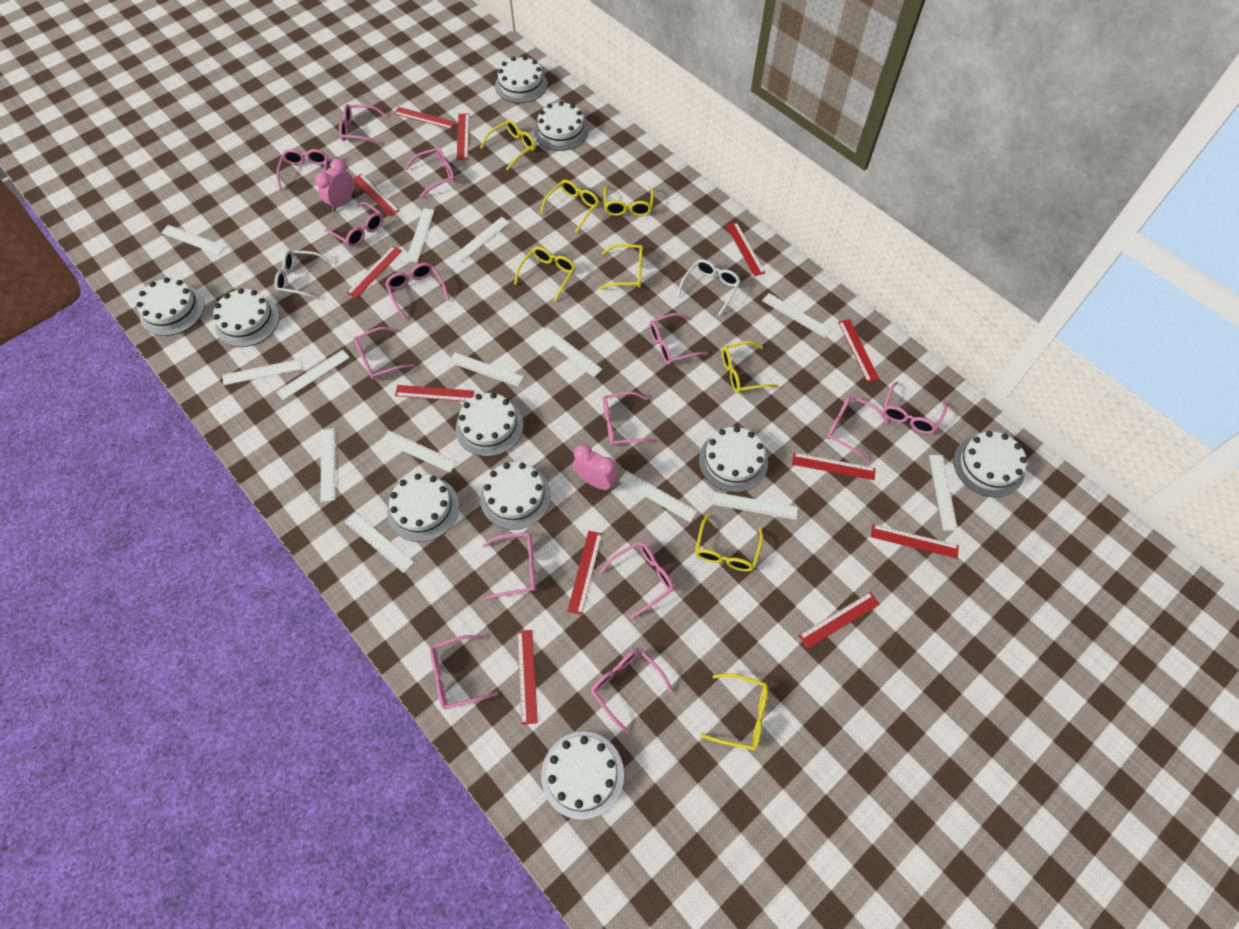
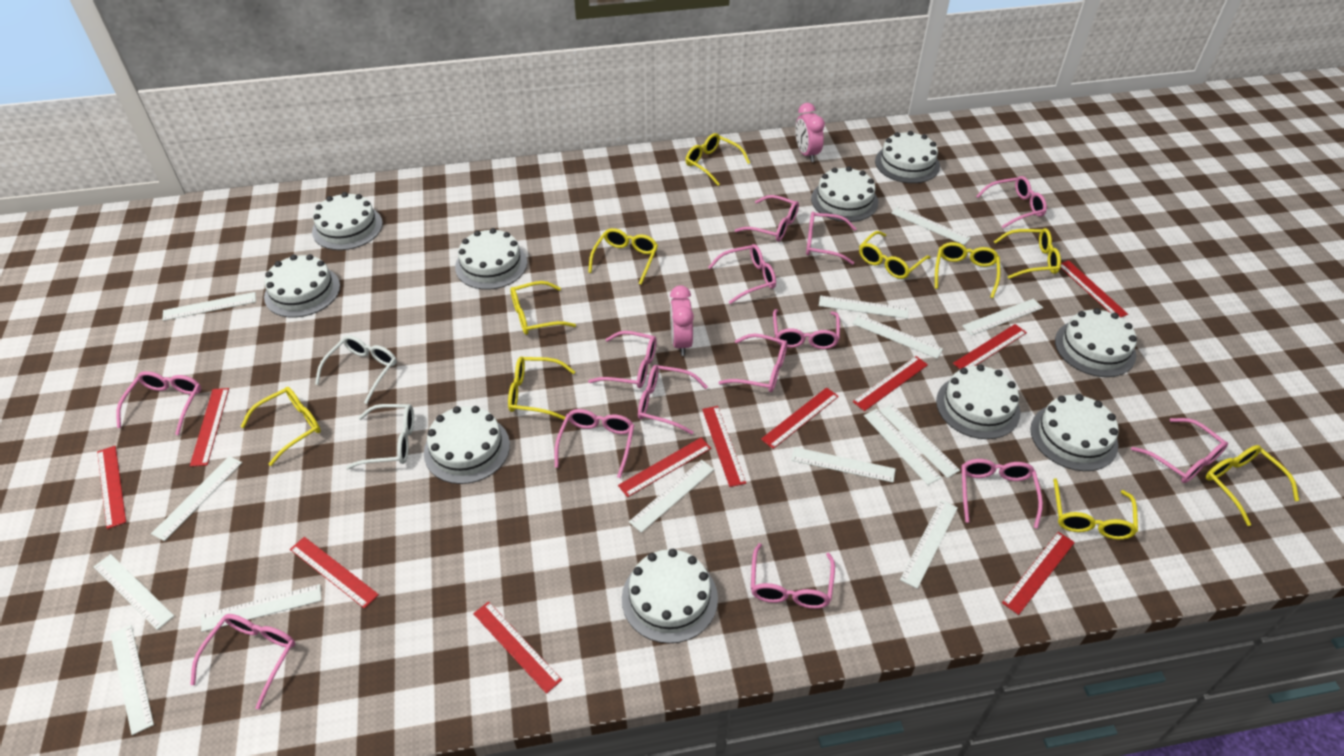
red ruler: 12 -> 11
yellow glasses: 8 -> 10

